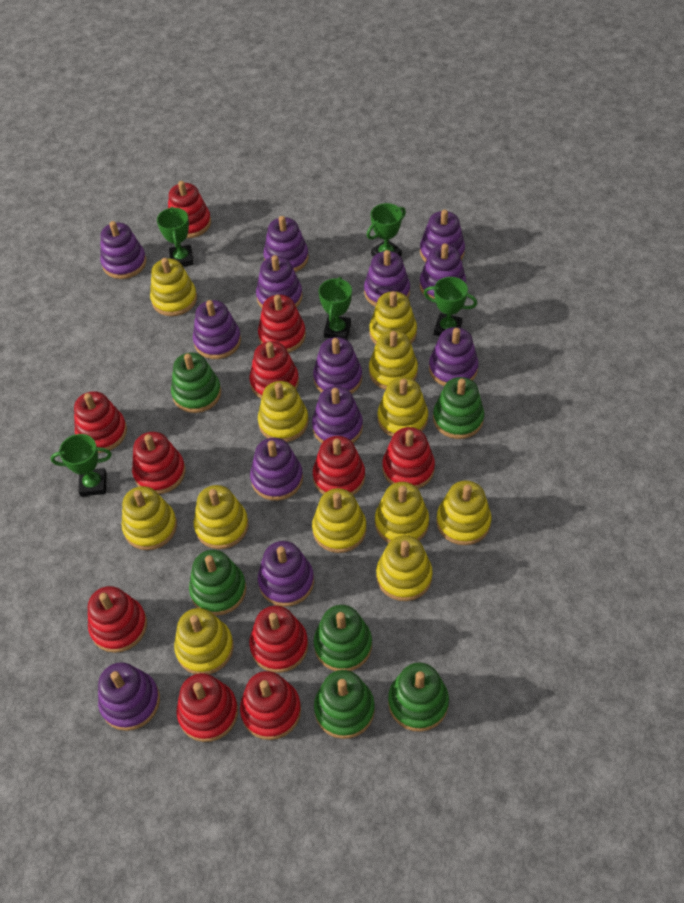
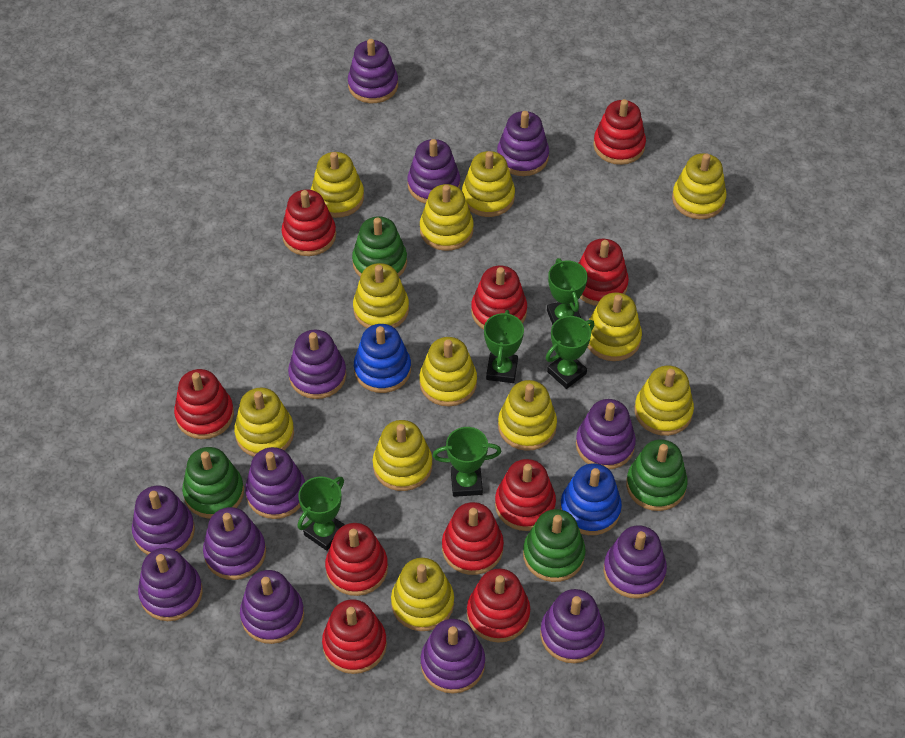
blue stacking toy: 0 -> 2
green stacking toy: 6 -> 4
red stacking toy: 11 -> 10

